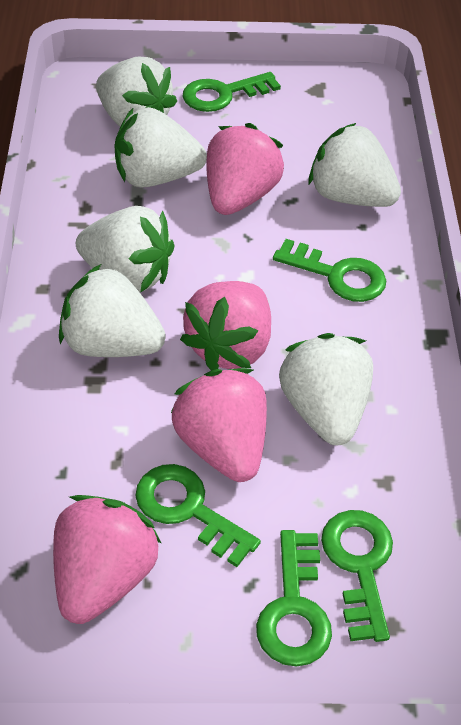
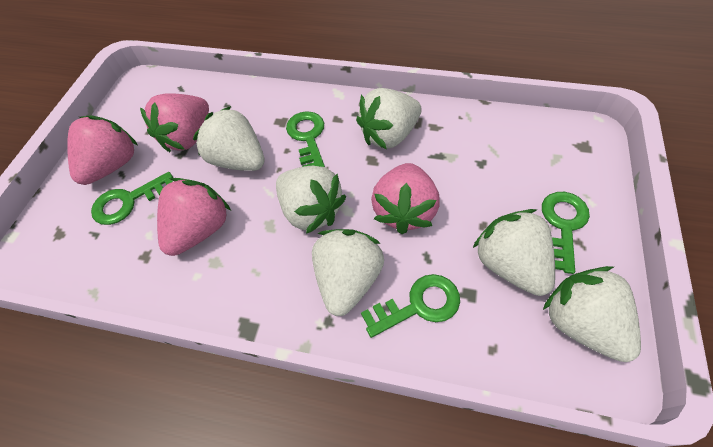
green key: 5 -> 4

